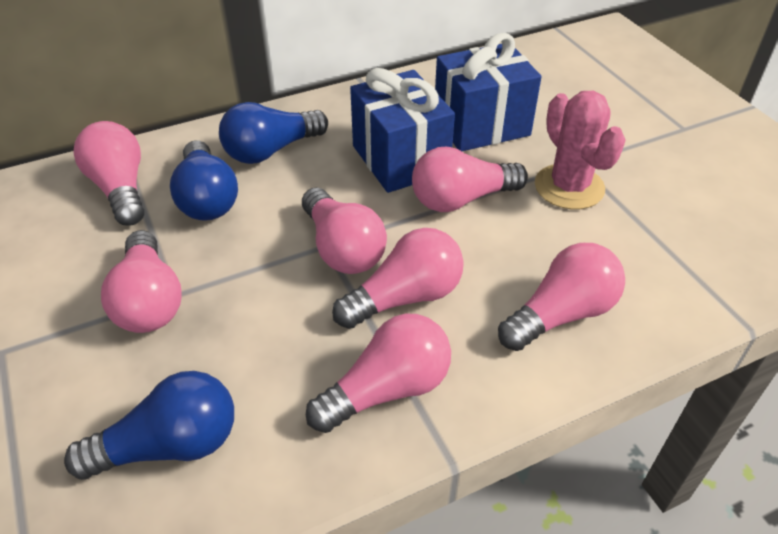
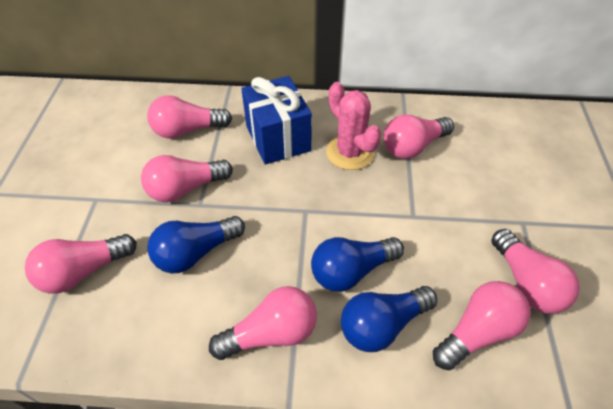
blue gift: 2 -> 1

